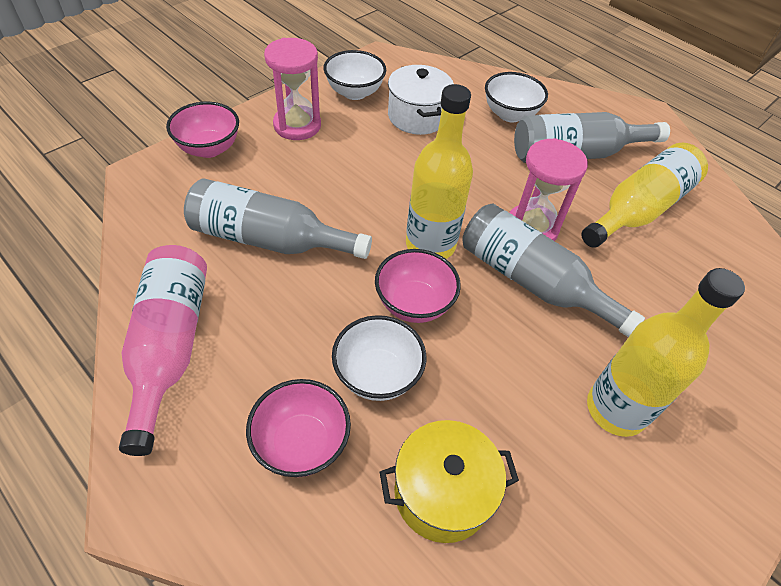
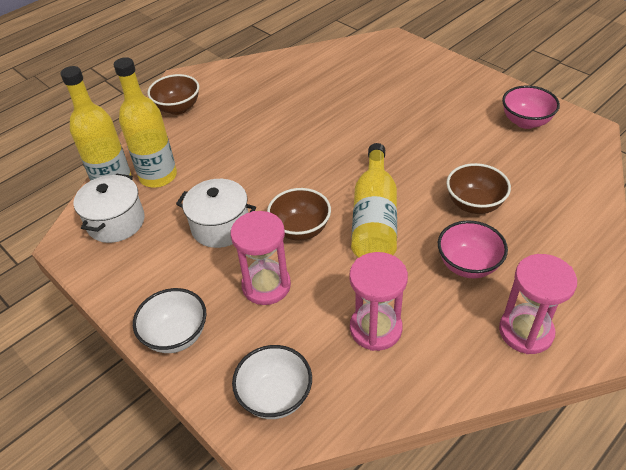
brown bowl: 0 -> 3
grey bottle: 3 -> 0
pink bottle: 1 -> 0
pink bowl: 3 -> 2
pink hourglass: 2 -> 3
white bowl: 3 -> 2
white pot: 1 -> 2
yellow pot: 1 -> 0

